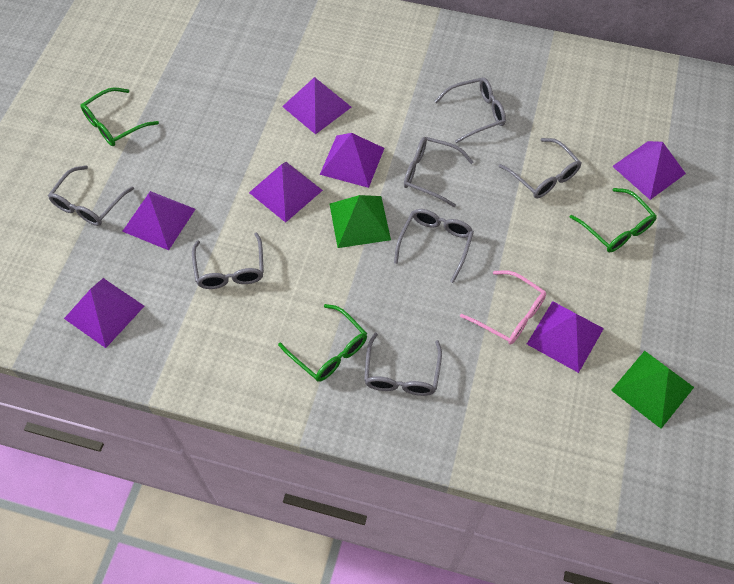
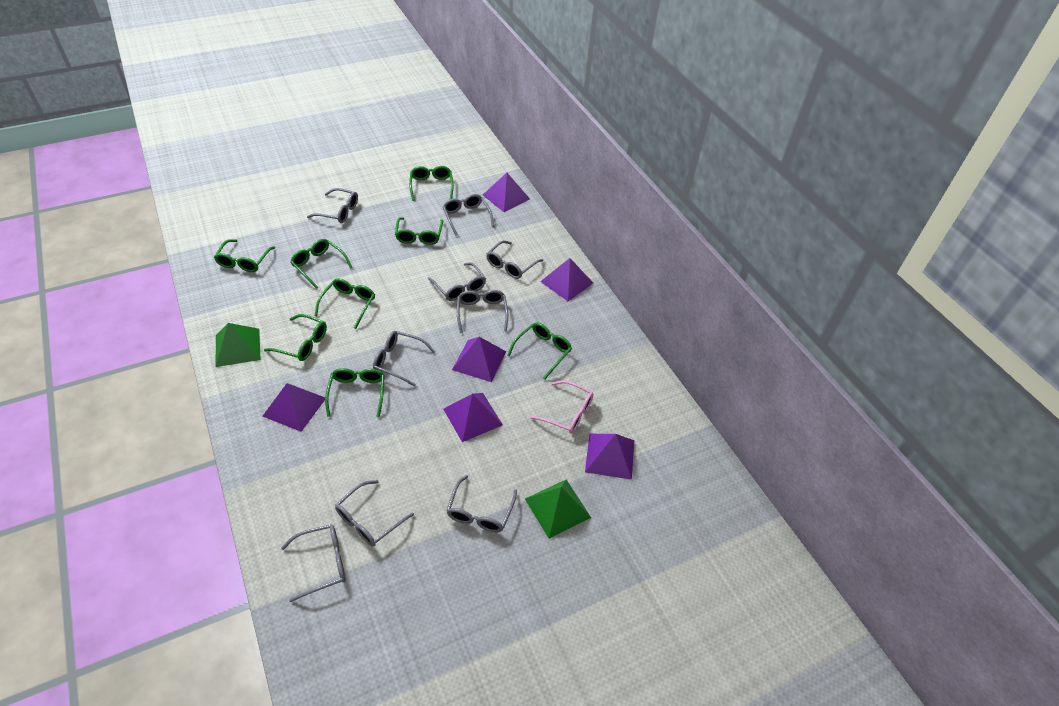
green glasses: 3 -> 8
grey glasses: 7 -> 9
purple pyramid: 7 -> 6

